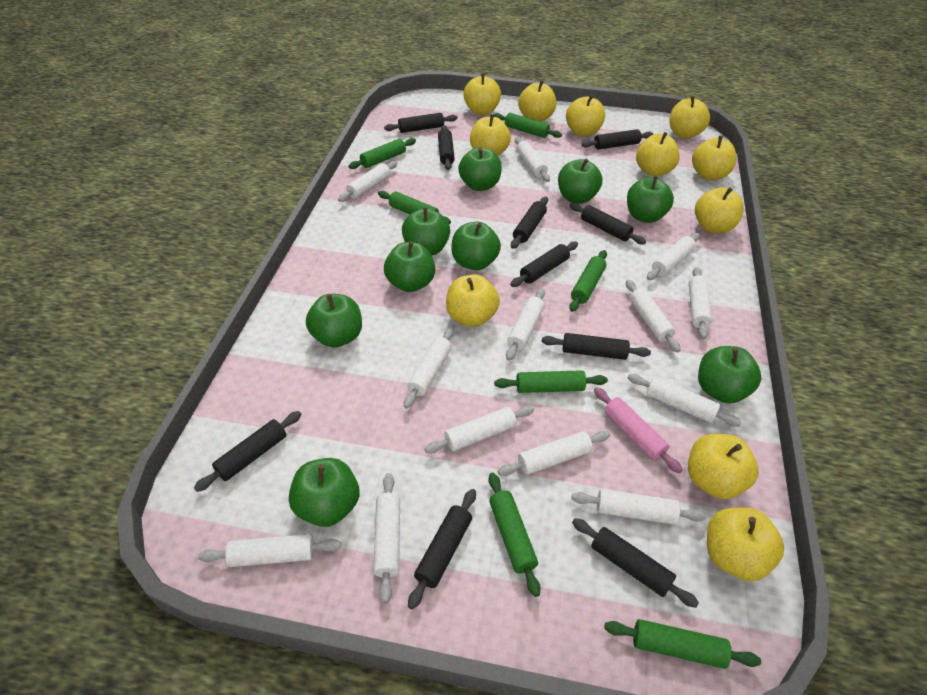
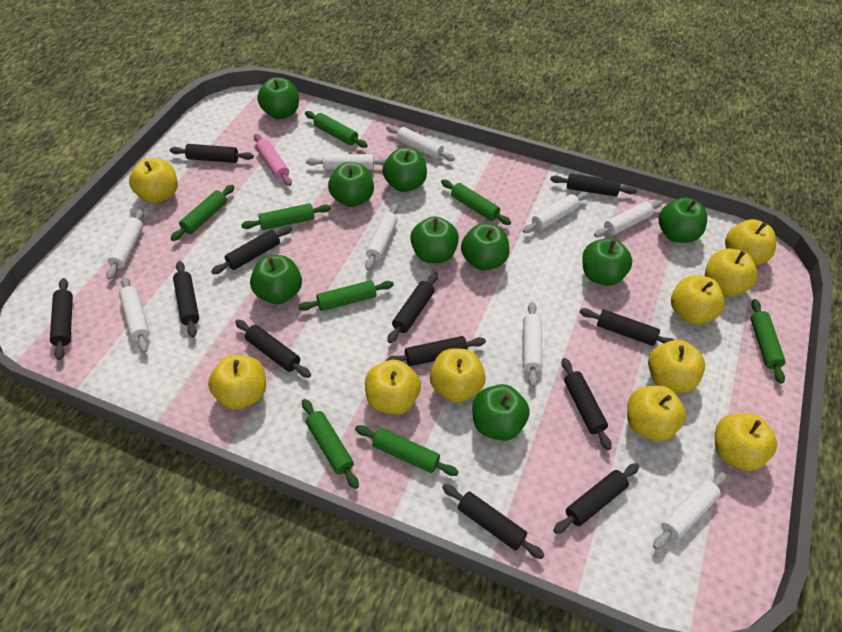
black rolling pin: 10 -> 12
green rolling pin: 7 -> 8
white rolling pin: 13 -> 9
yellow apple: 11 -> 10

